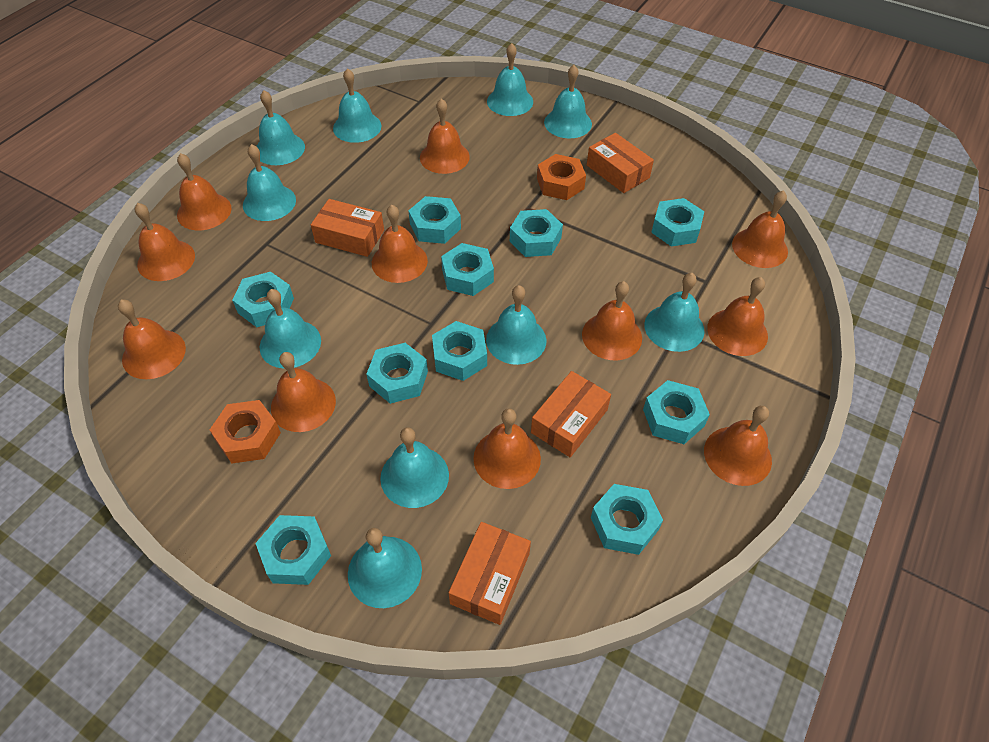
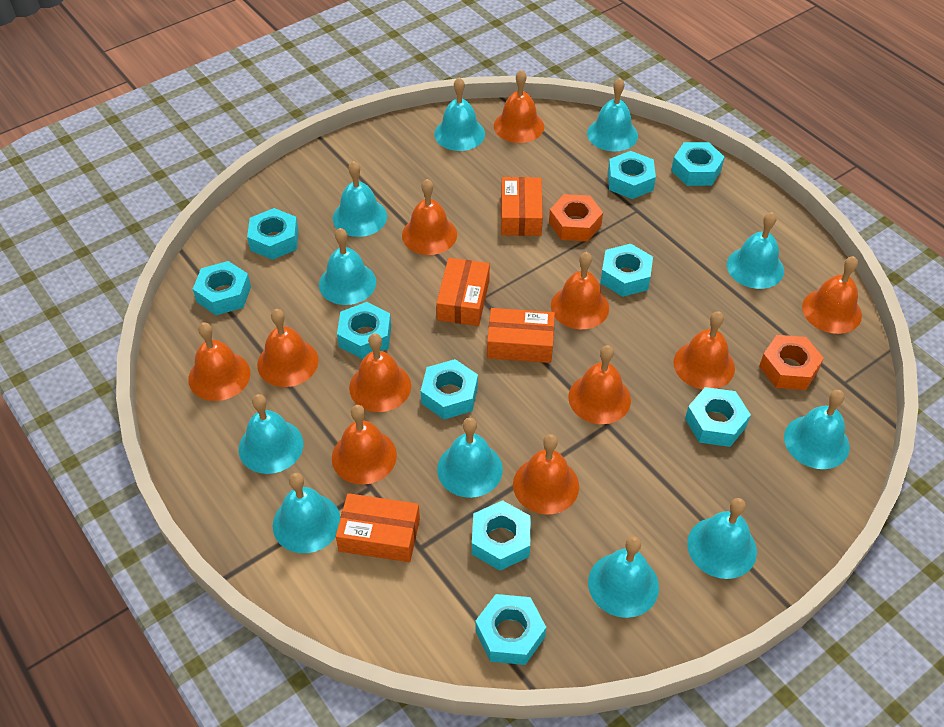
turquoise bell: 10 -> 11

